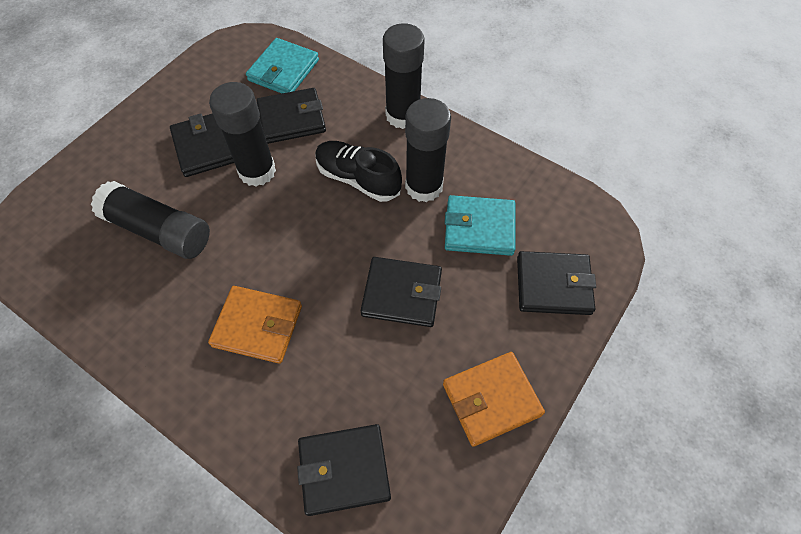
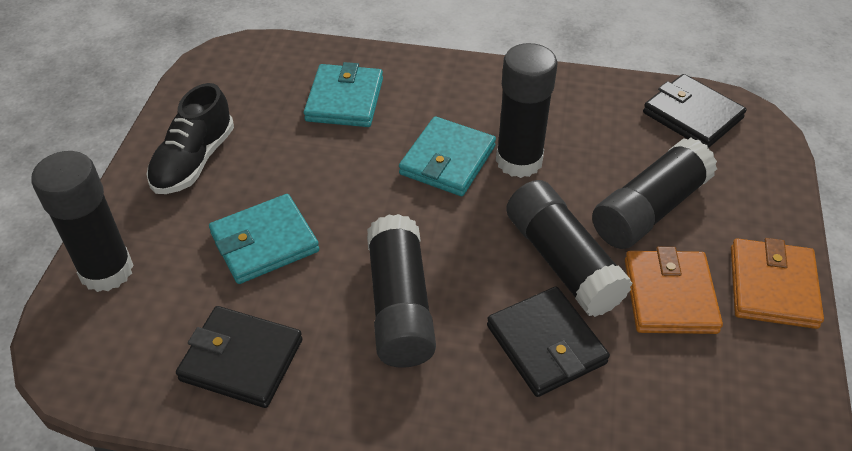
black glue stick: 4 -> 5
black wallet: 5 -> 3
turquoise wallet: 2 -> 3

